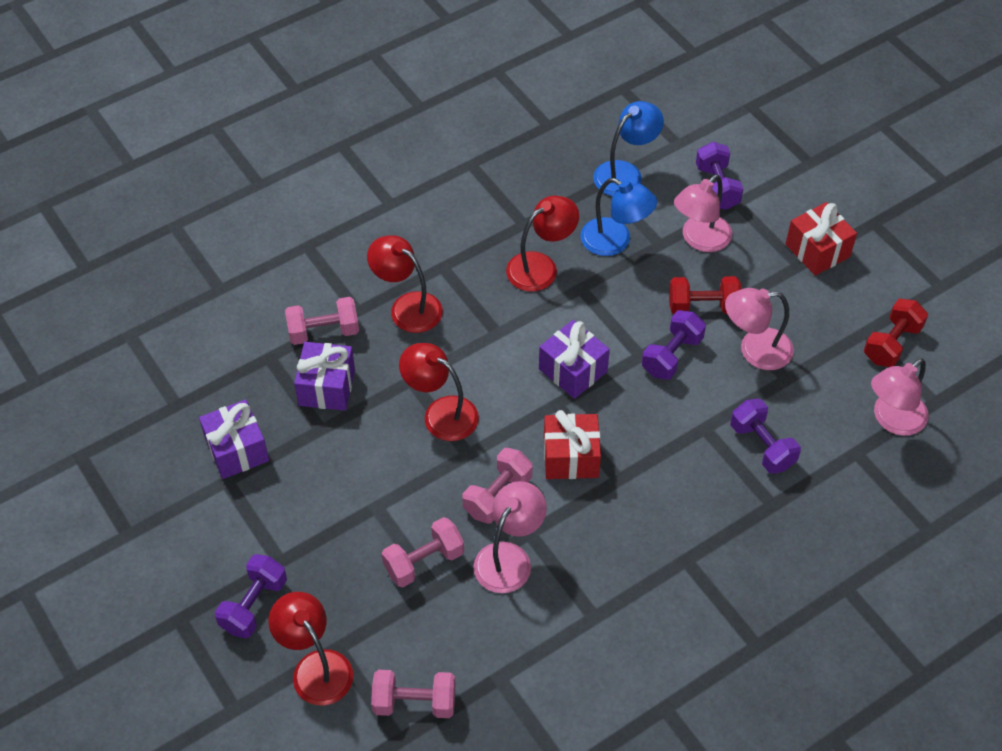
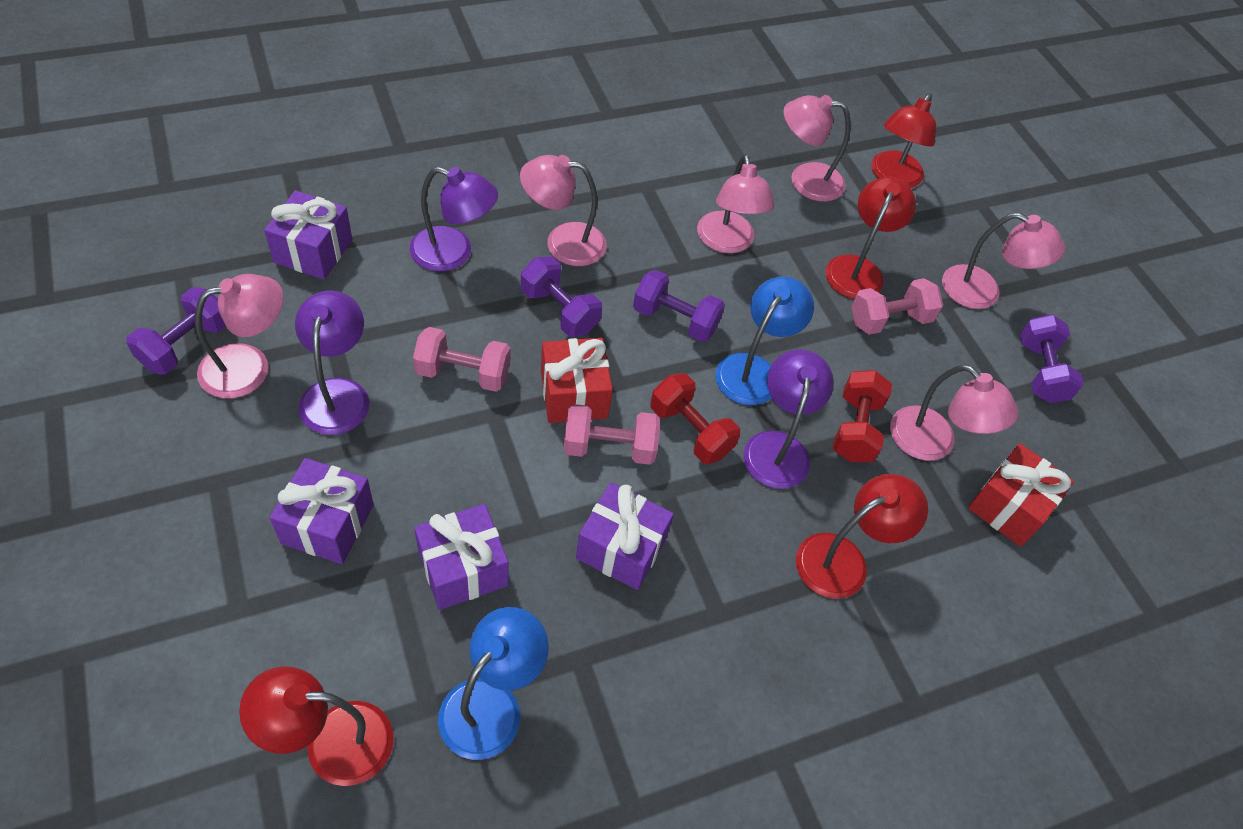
pink dumbbell: 4 -> 3
pink lamp: 4 -> 6
purple gift: 3 -> 4
purple lamp: 0 -> 3

